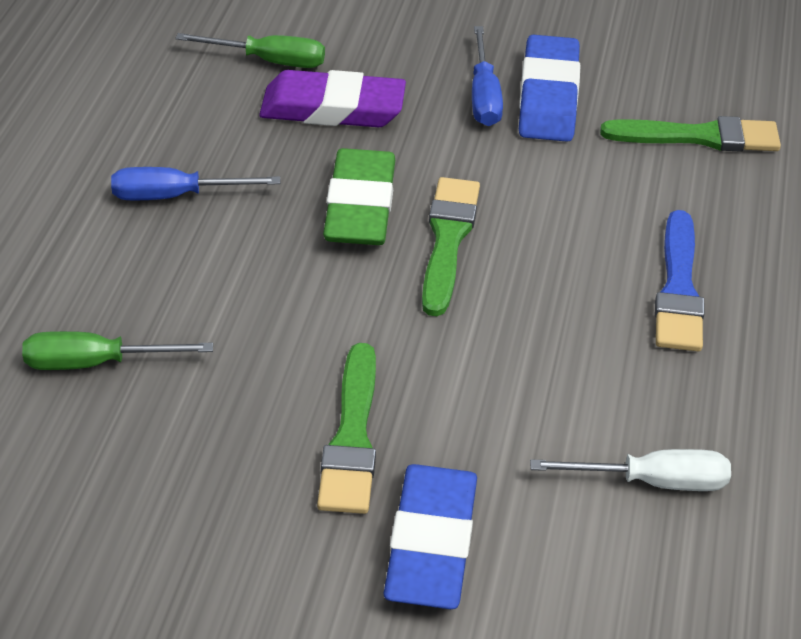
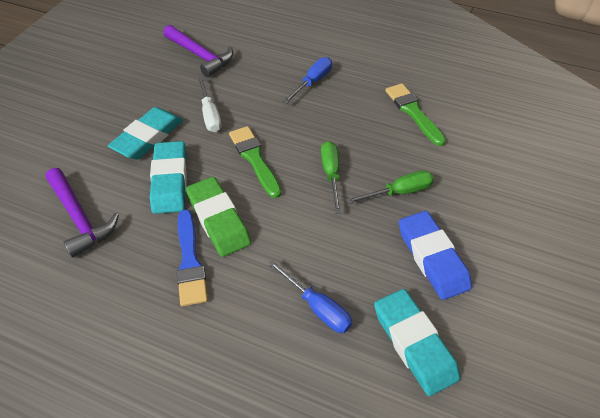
blue eraser: 2 -> 1
green brush: 3 -> 2
purple eraser: 1 -> 0
purple hammer: 0 -> 2
turquoise eraser: 0 -> 3

